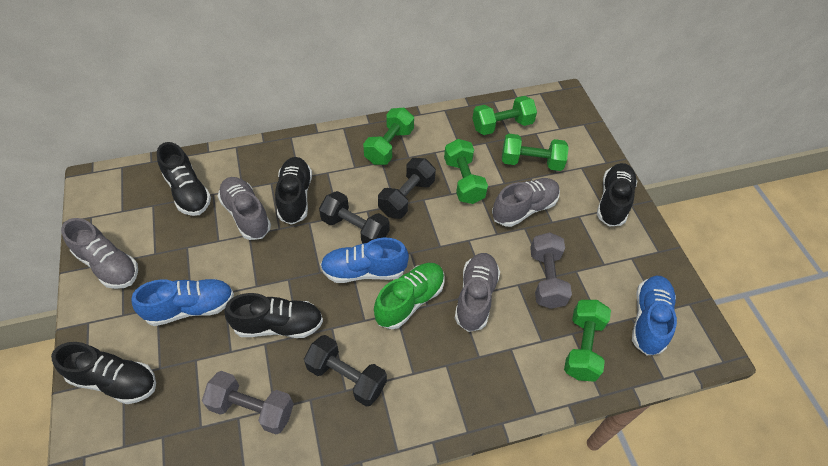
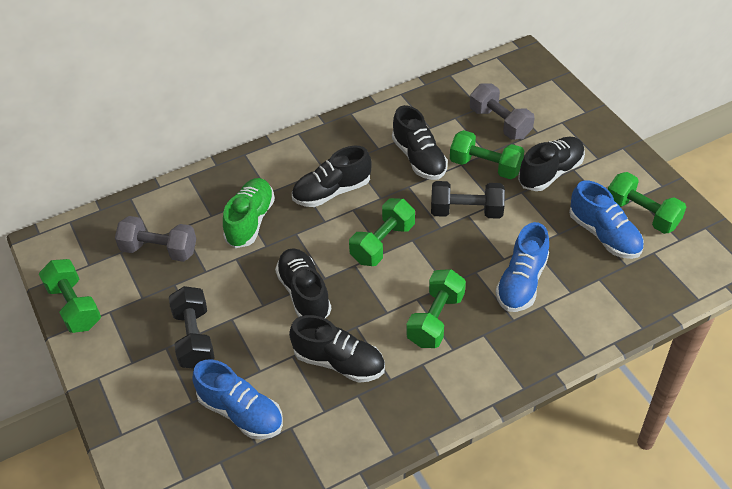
black dumbbell: 3 -> 2
grey shoe: 4 -> 0

